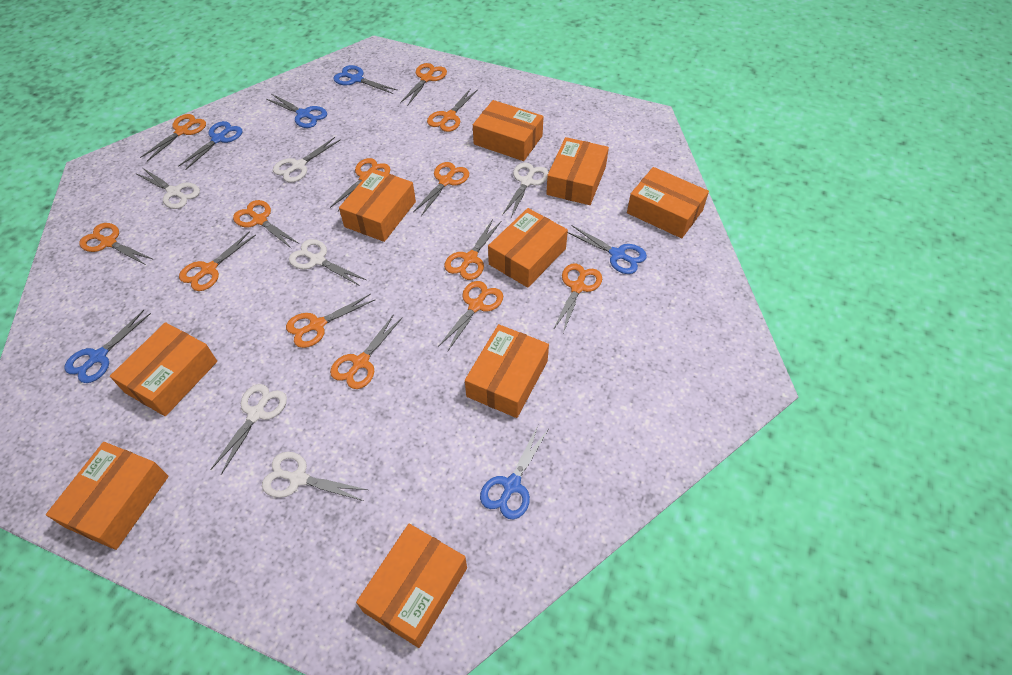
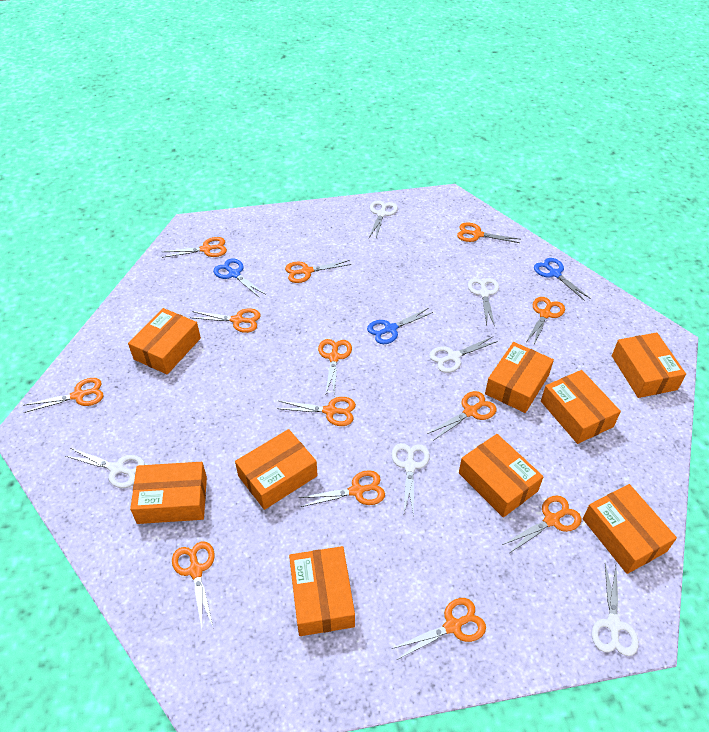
blue scissors: 6 -> 3

